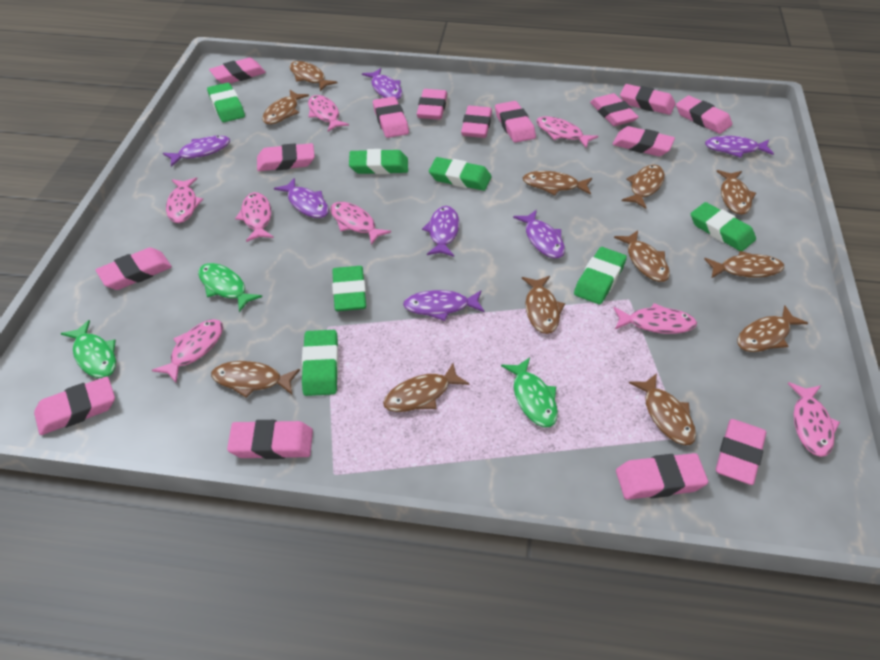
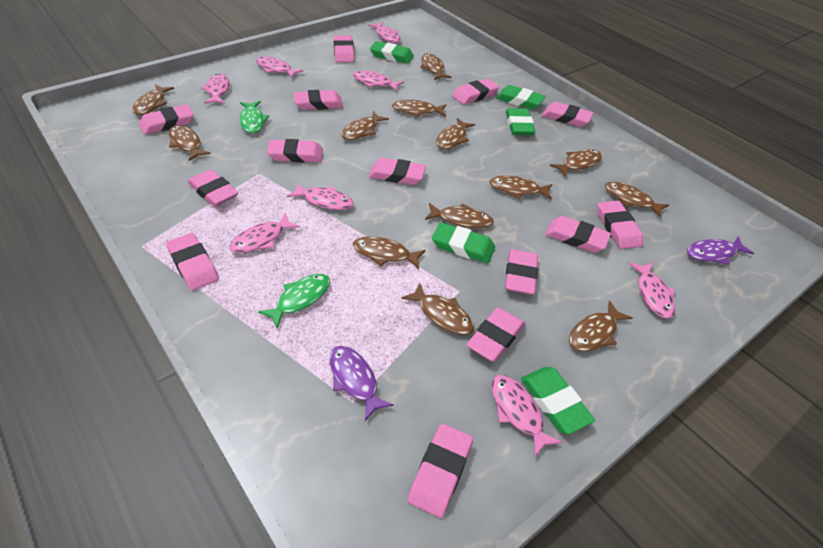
brown fish: 12 -> 13
green eraser: 7 -> 5
green fish: 3 -> 2
pink eraser: 15 -> 14
purple fish: 7 -> 2

